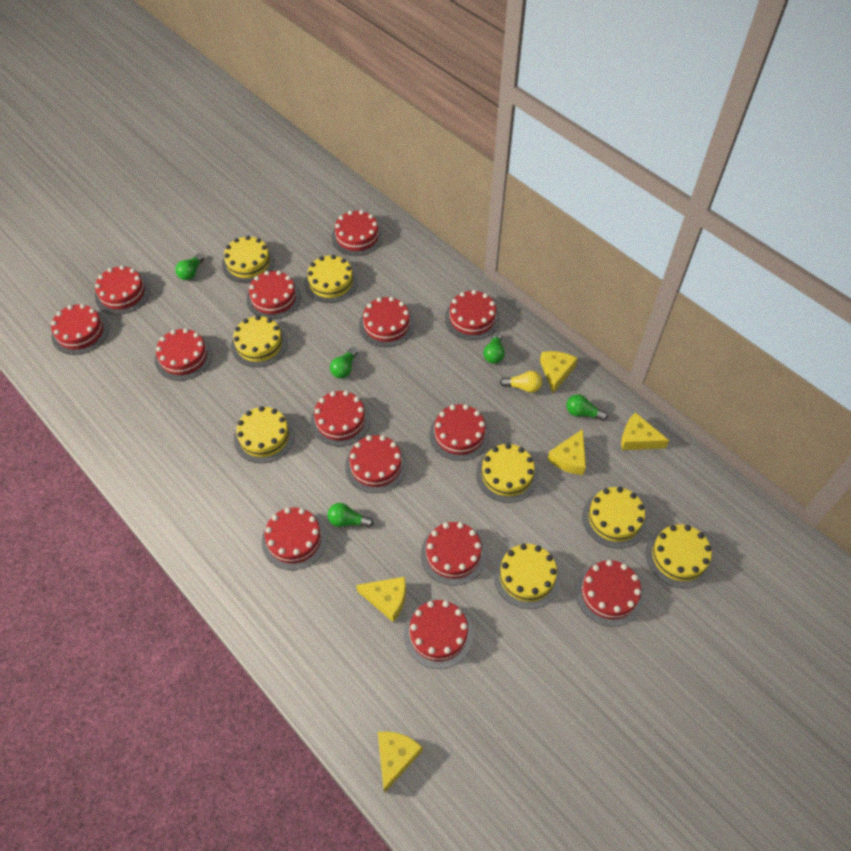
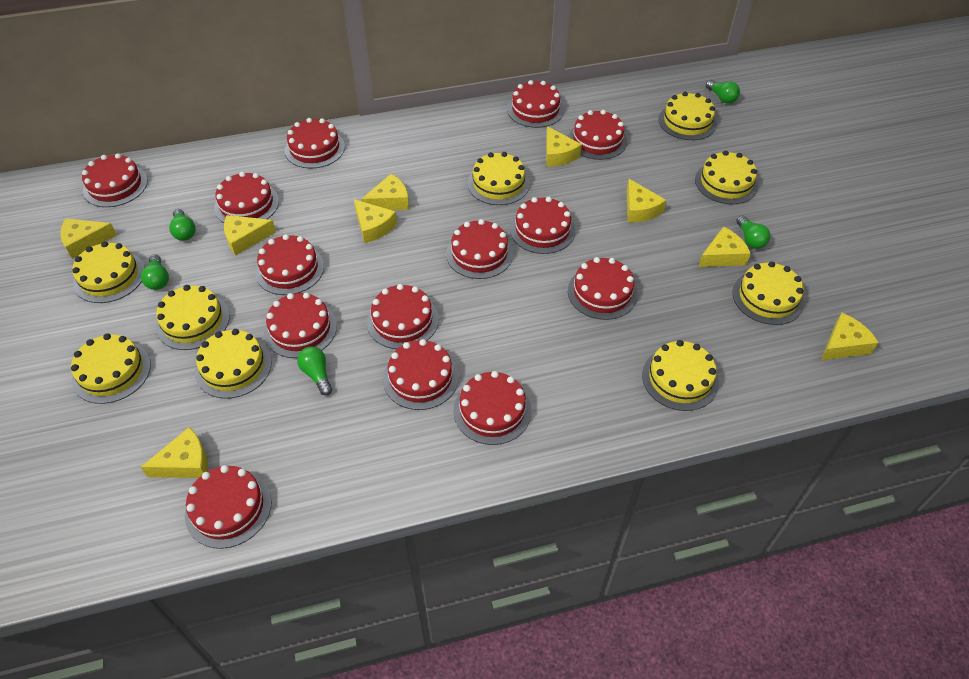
yellow cake: 8 -> 9
yellow cheese: 5 -> 9
yellow light bulb: 1 -> 0

